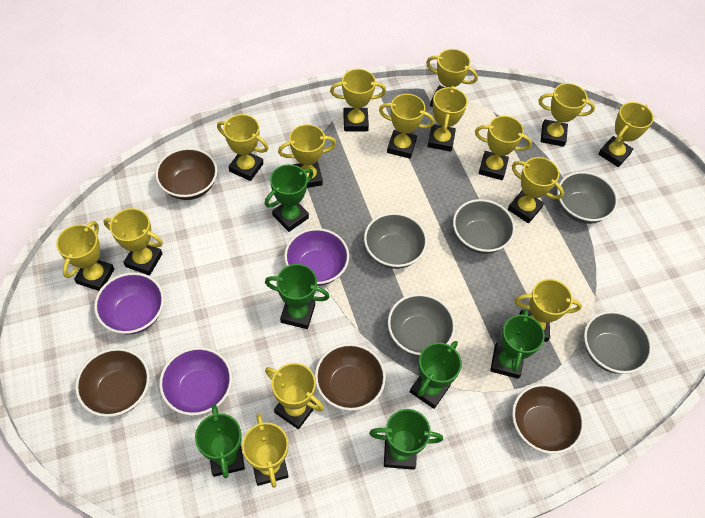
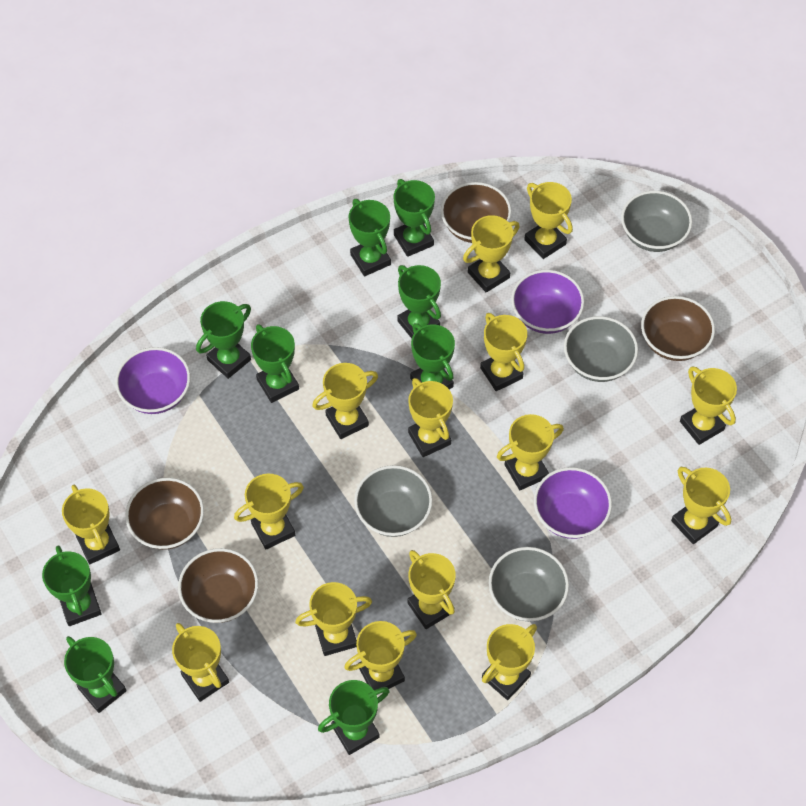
green trophy: 6 -> 9
grey bowl: 5 -> 4

